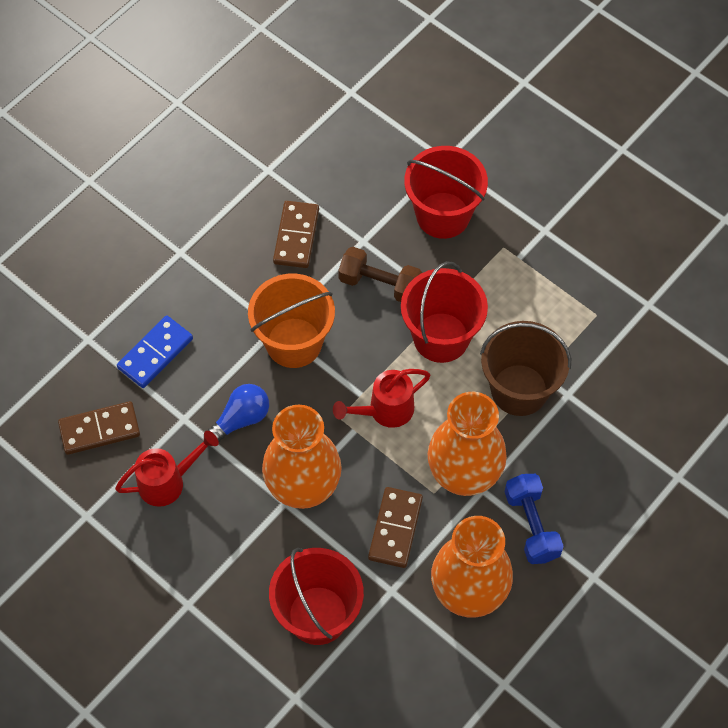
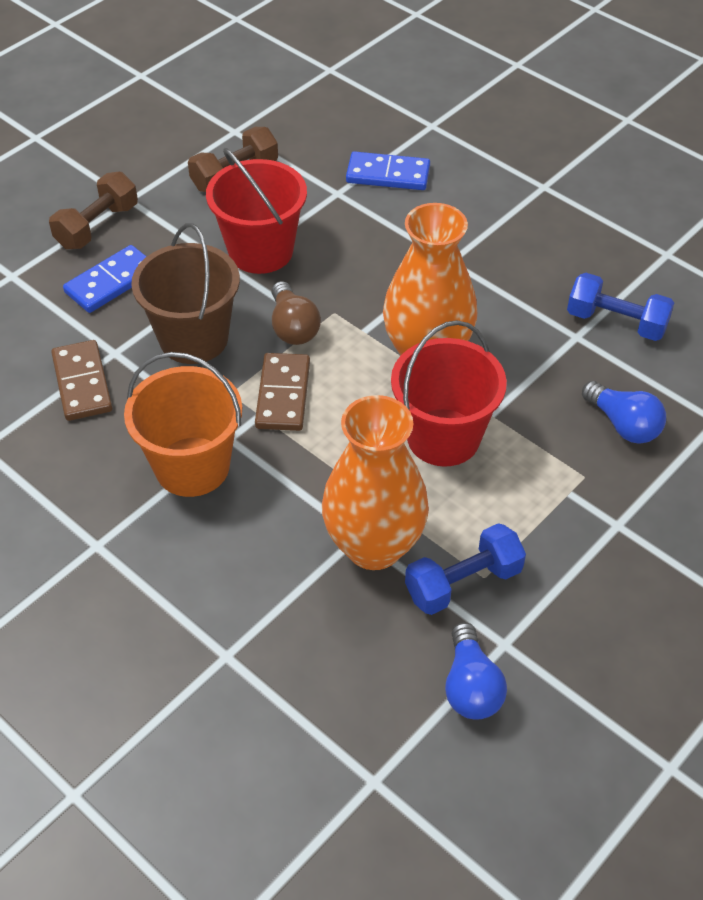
blue domino: 1 -> 2
blue dumbbell: 1 -> 2
blue light bulb: 1 -> 2
brown domino: 3 -> 2
brown dumbbell: 1 -> 2
brown light bulb: 0 -> 1
orange vase: 3 -> 2
red bucket: 3 -> 2
red watering can: 2 -> 0

